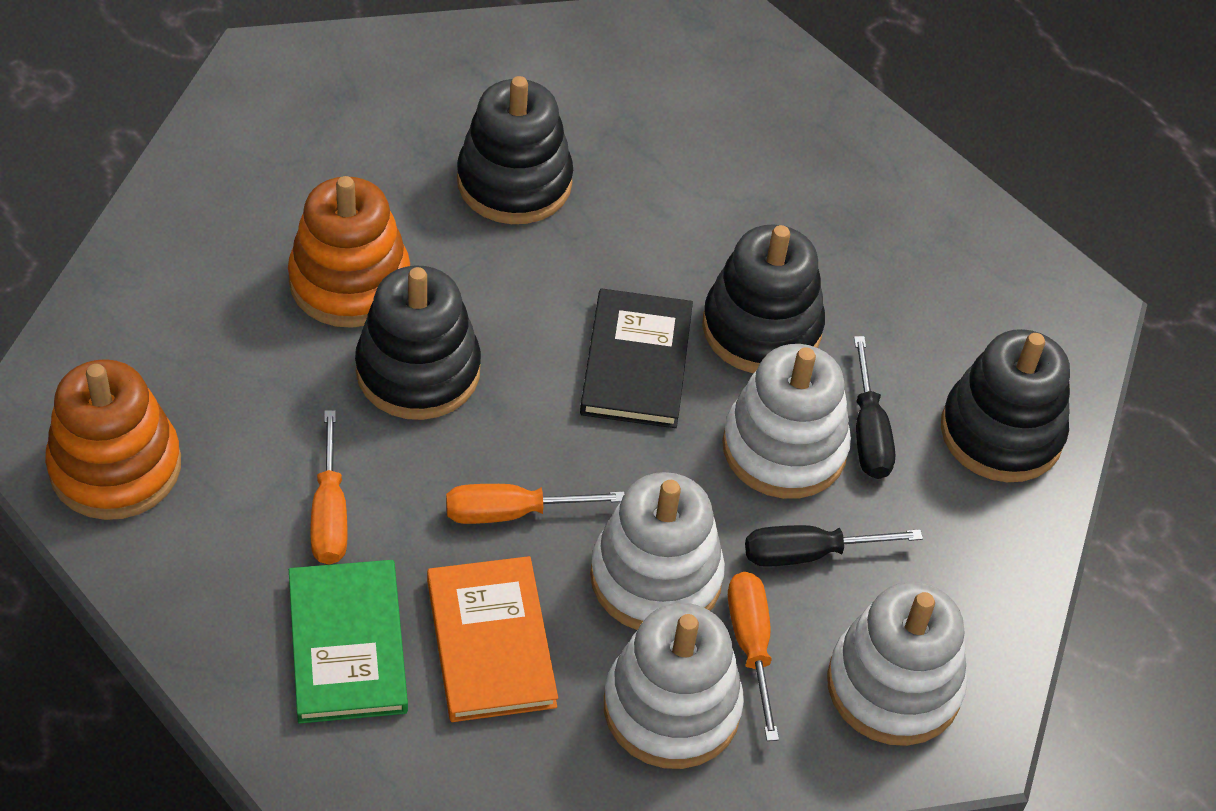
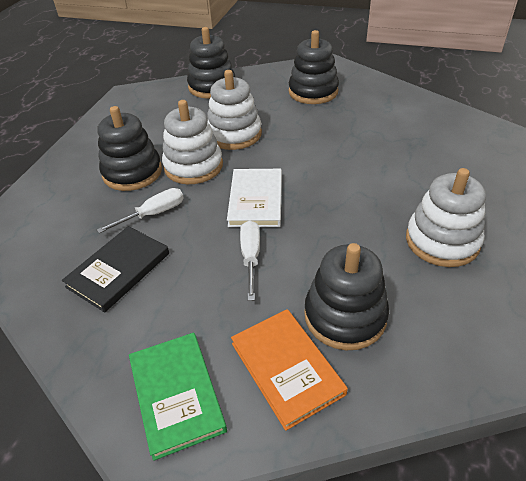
black screwdriver: 2 -> 0
orange screwdriver: 3 -> 0
orange stacking toy: 2 -> 0
white book: 0 -> 1
white screwdriver: 0 -> 2
white stacking toy: 4 -> 3

